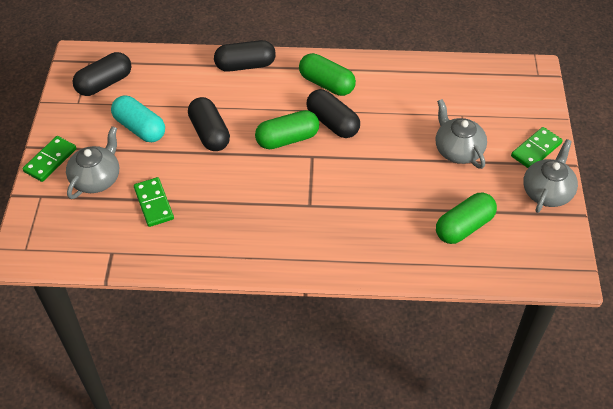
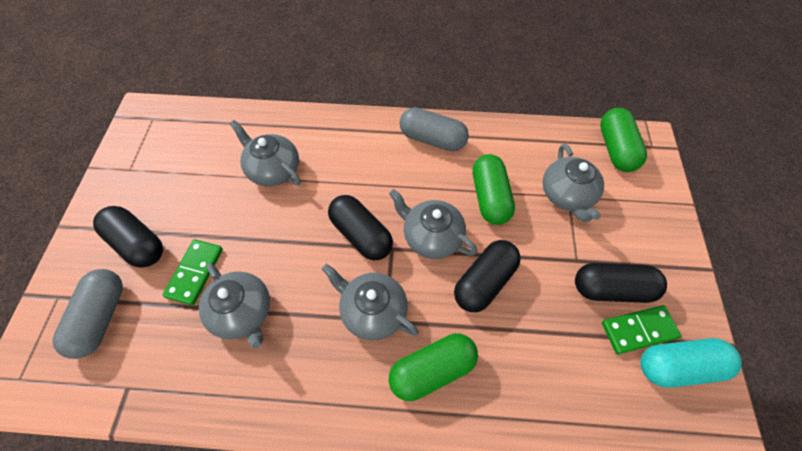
green domino: 3 -> 2
grey capsule: 0 -> 2
grey teapot: 3 -> 5

